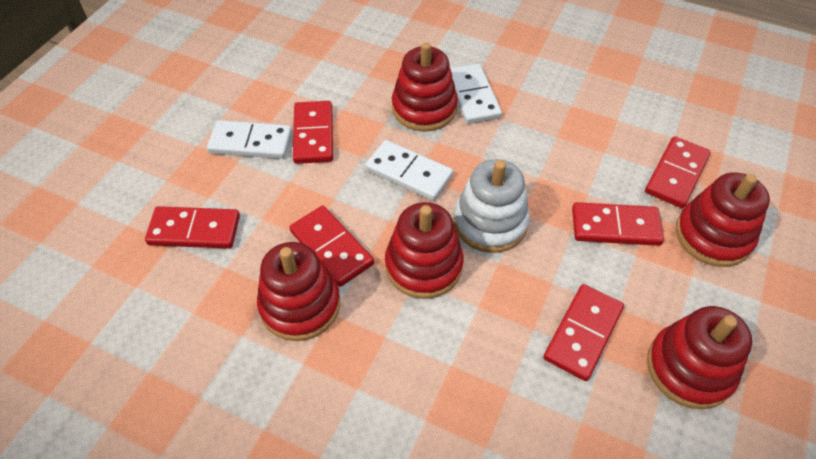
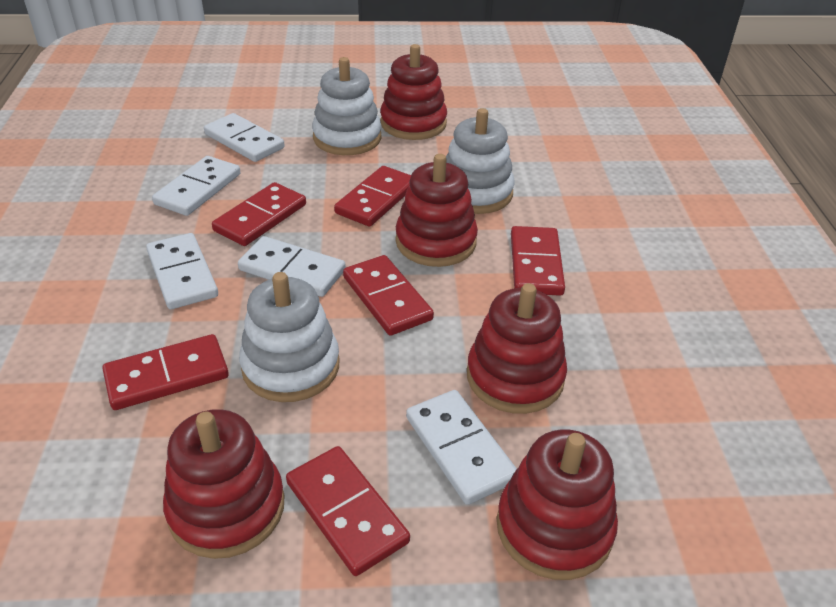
white domino: 3 -> 5
white stacking toy: 1 -> 3

